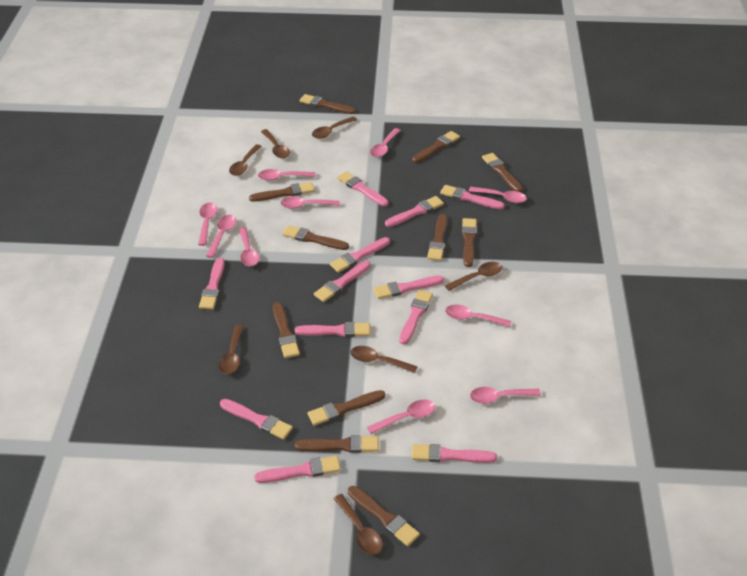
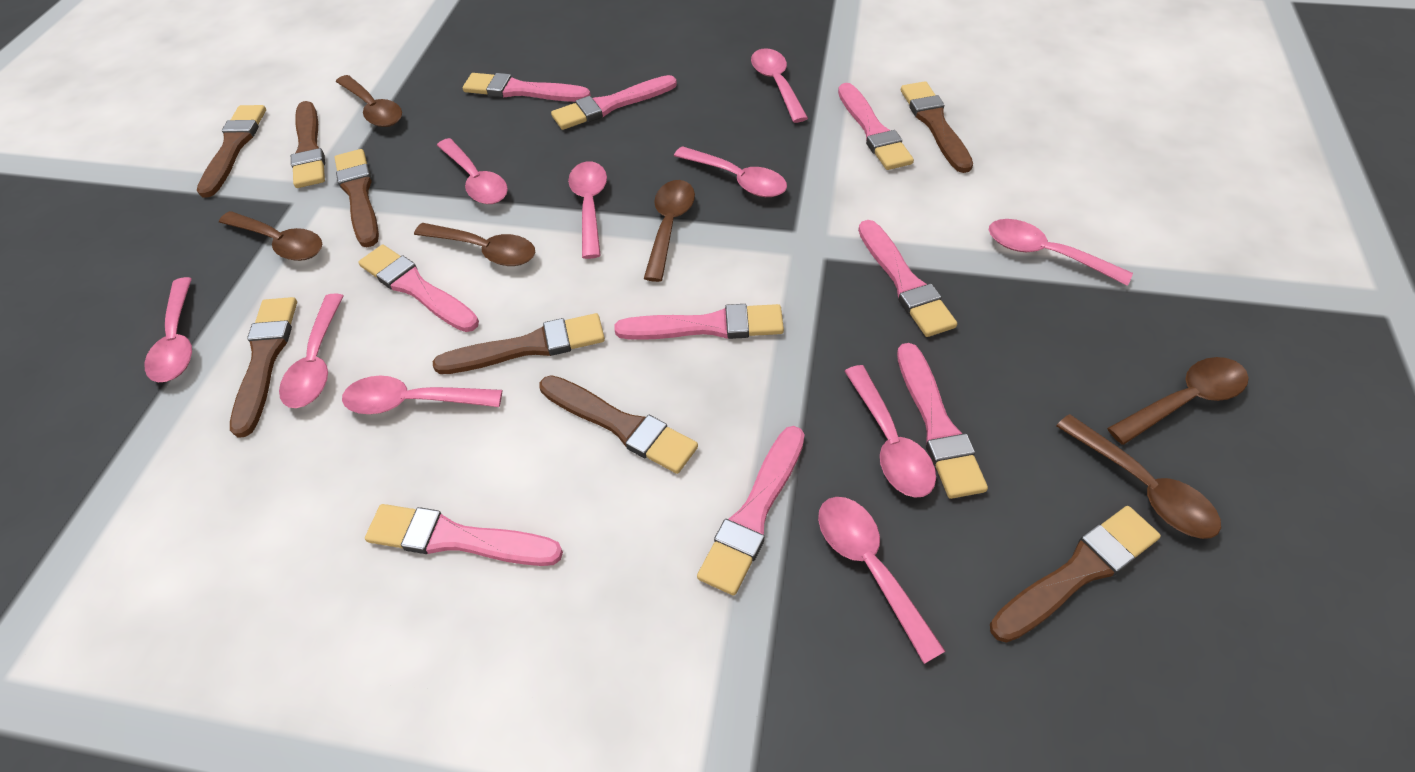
brown brush: 11 -> 8
brown spoon: 7 -> 6
pink brush: 12 -> 9

